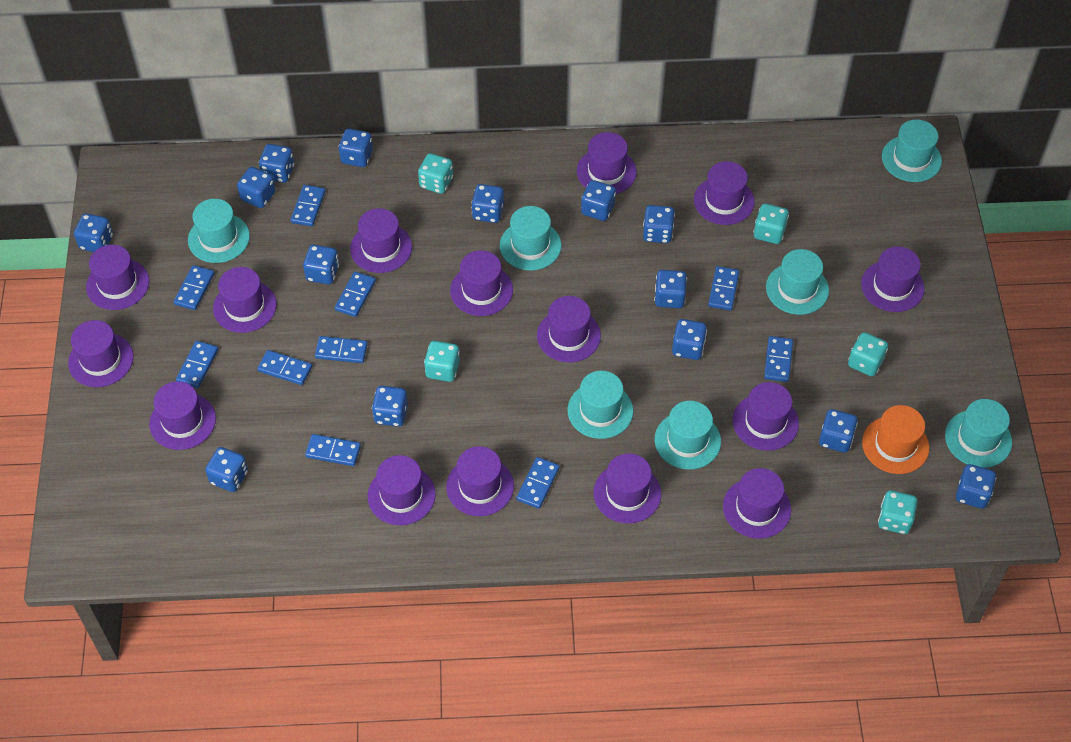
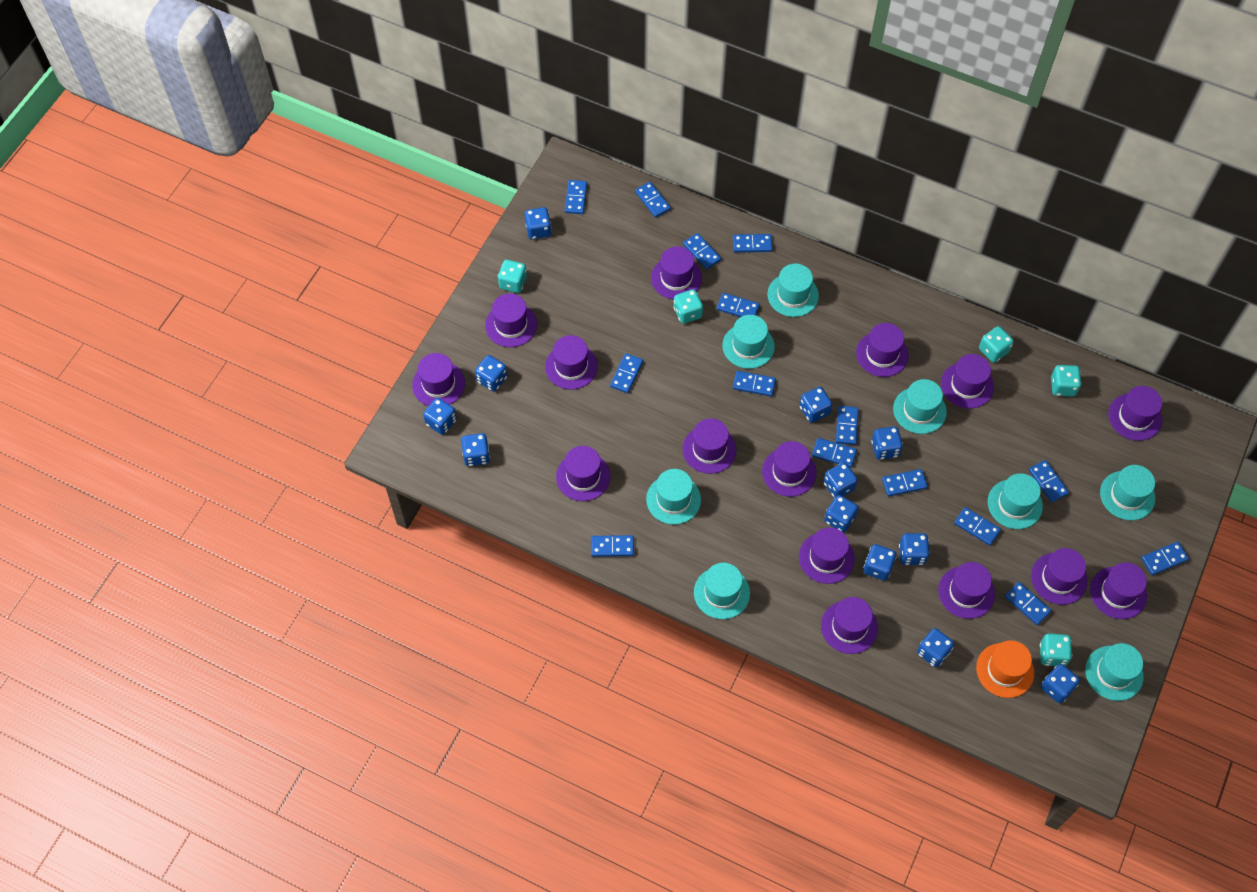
blue dice: 14 -> 12
blue domino: 10 -> 15
turquoise hat: 7 -> 8

